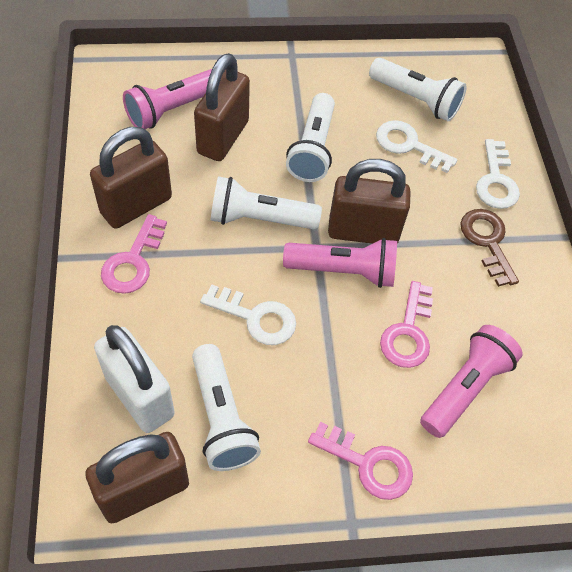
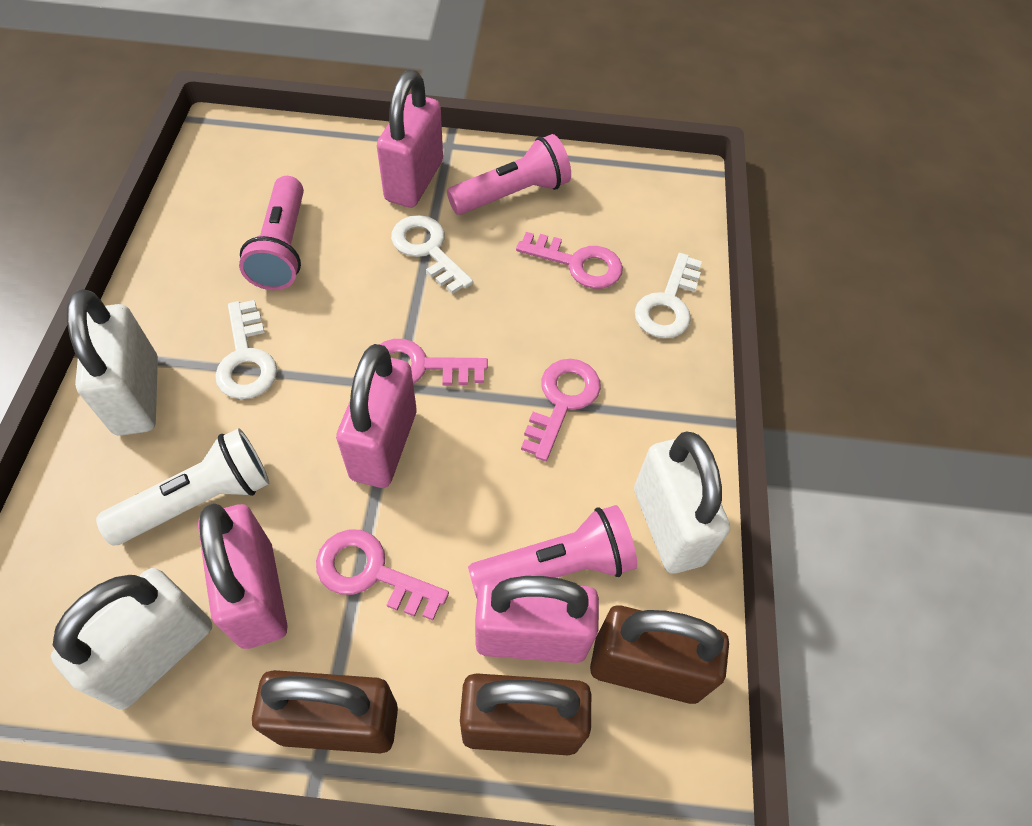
brown key: 1 -> 0
brown padlock: 4 -> 3
pink key: 3 -> 4
pink padlock: 0 -> 4
white flashlight: 4 -> 1
white padlock: 1 -> 3

